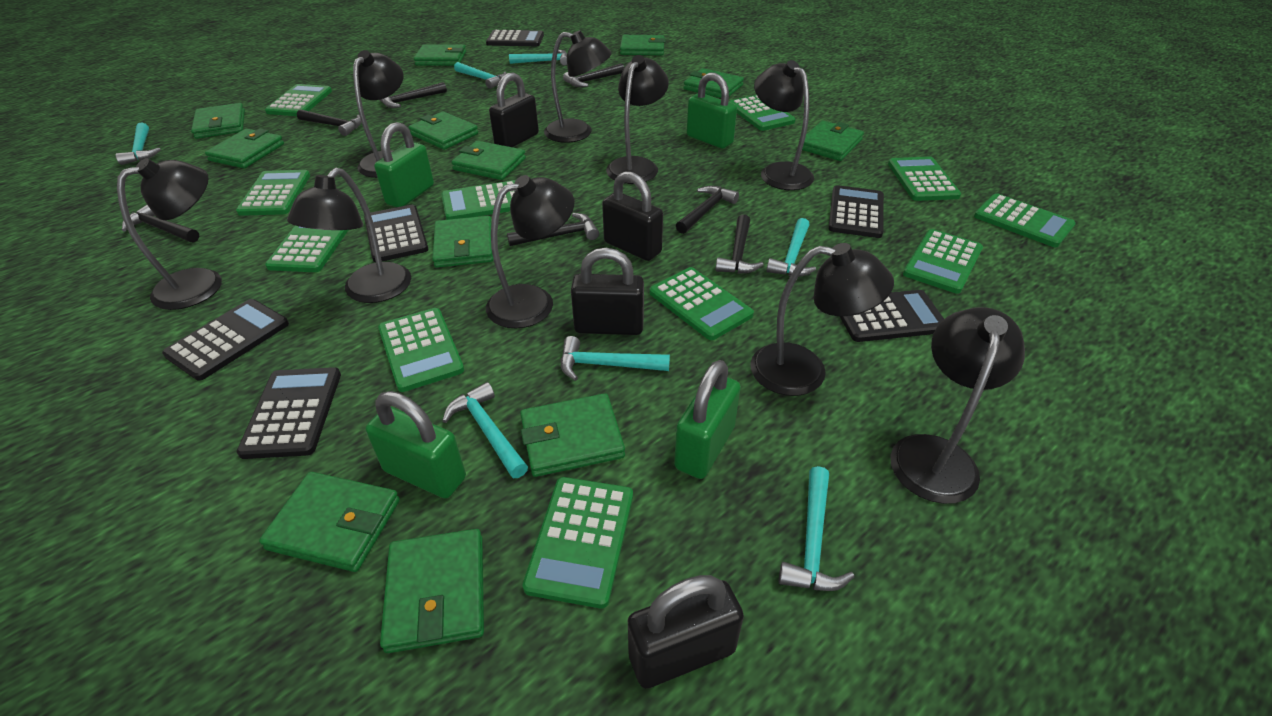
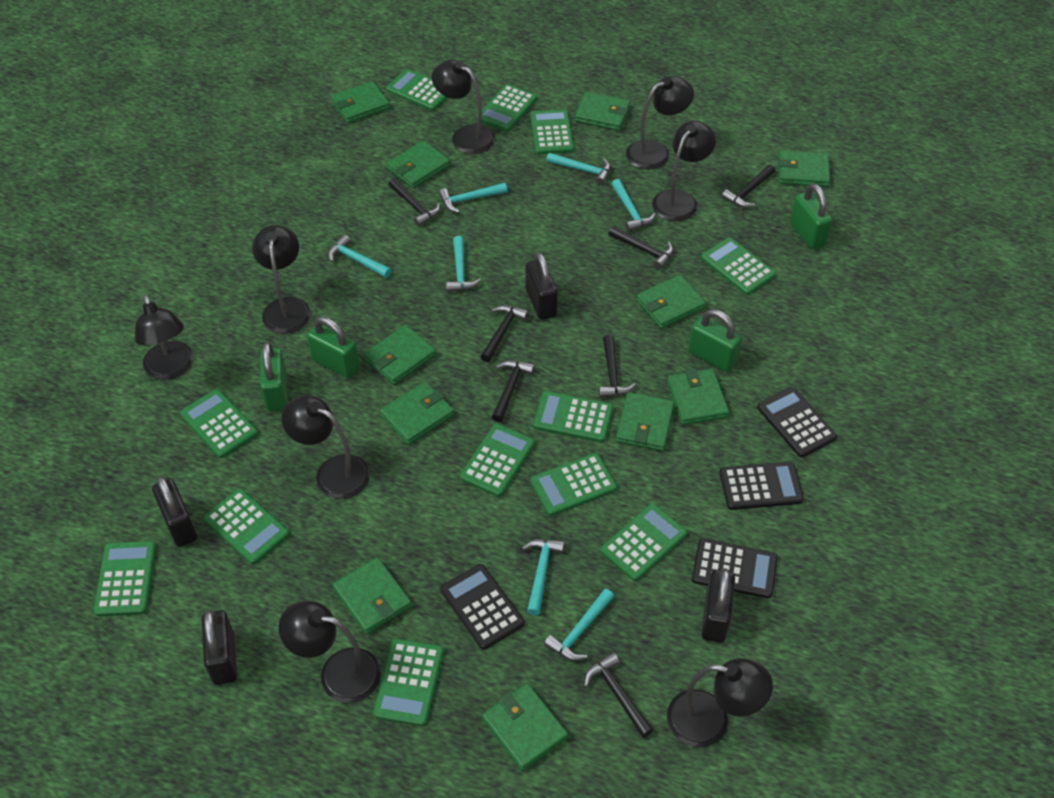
black calculator: 6 -> 4
black lamp: 9 -> 8
green calculator: 11 -> 12
green wallet: 12 -> 11

